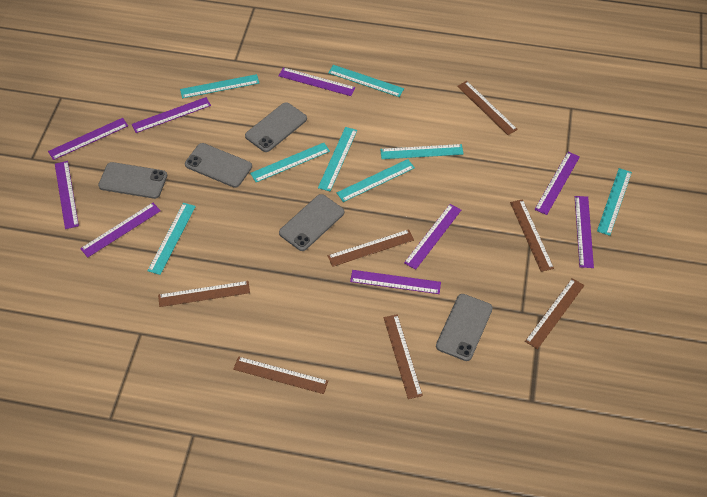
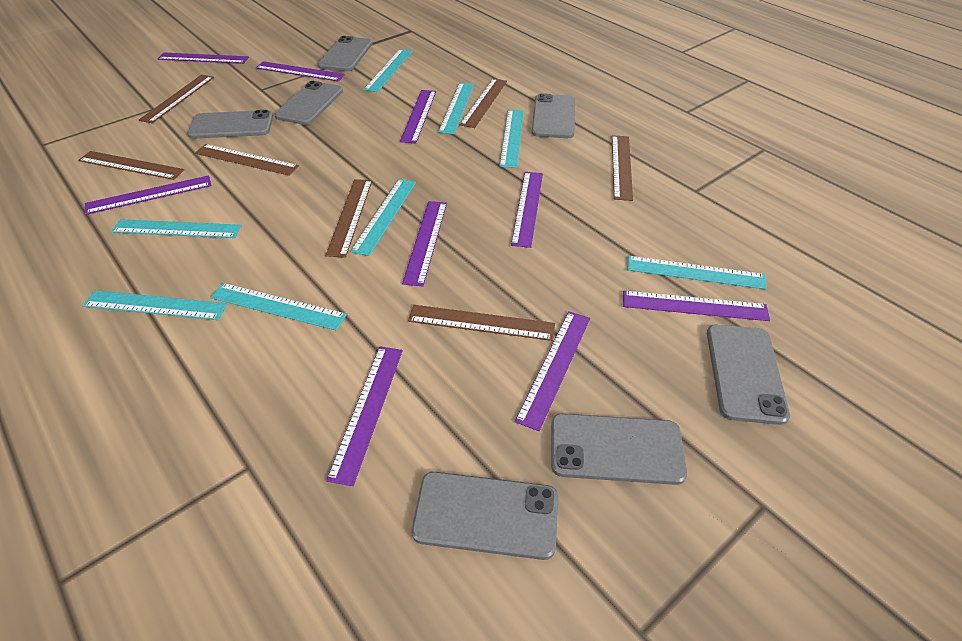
grey phone: 5 -> 7

